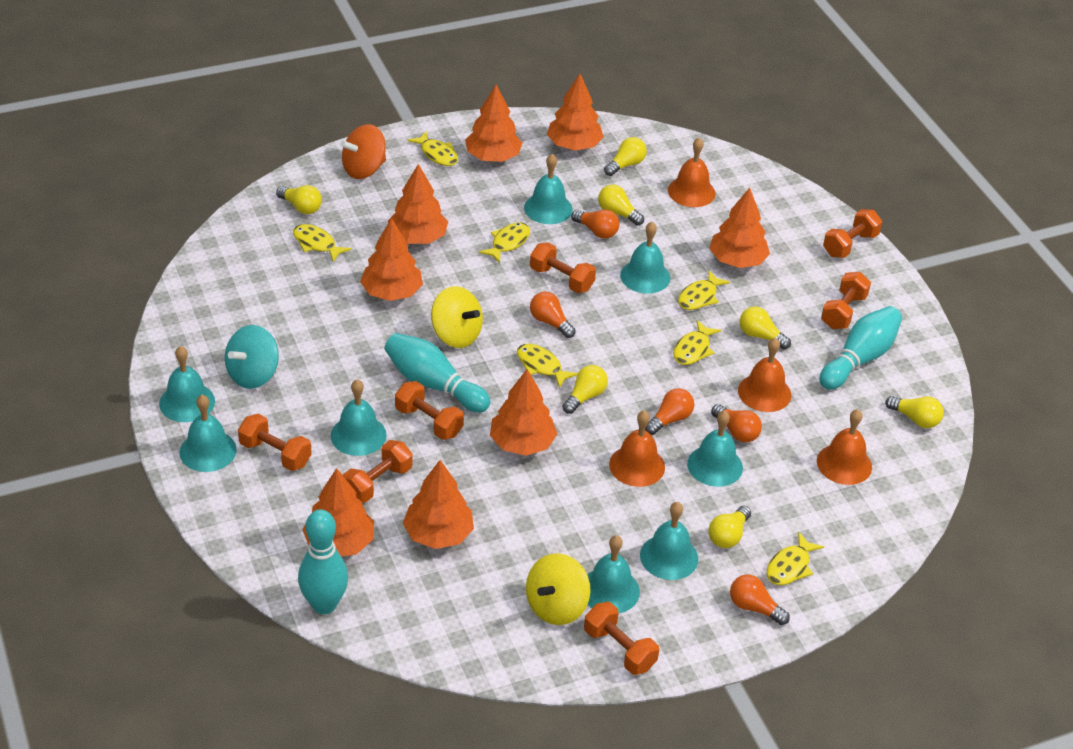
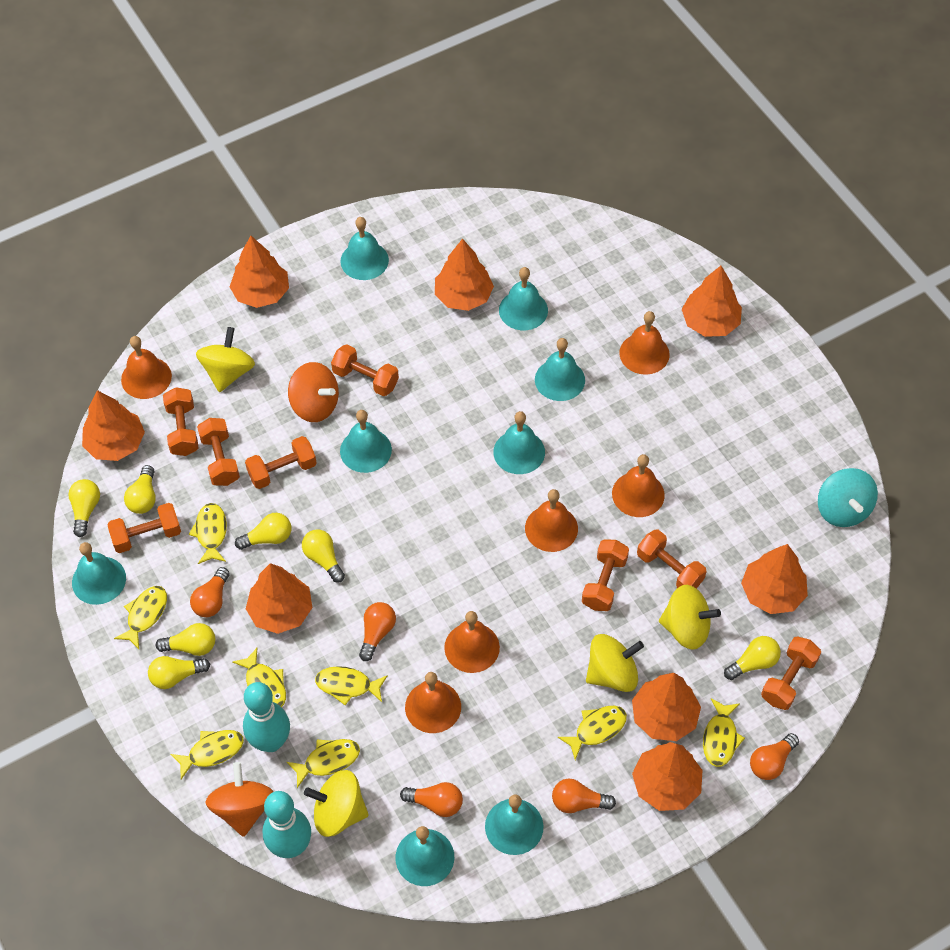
orange bell: 4 -> 6
orange dumbbell: 7 -> 8
orange spinning top: 1 -> 2
turquoise bowling pin: 3 -> 2
yellow fish: 7 -> 8
yellow spinning top: 2 -> 4

